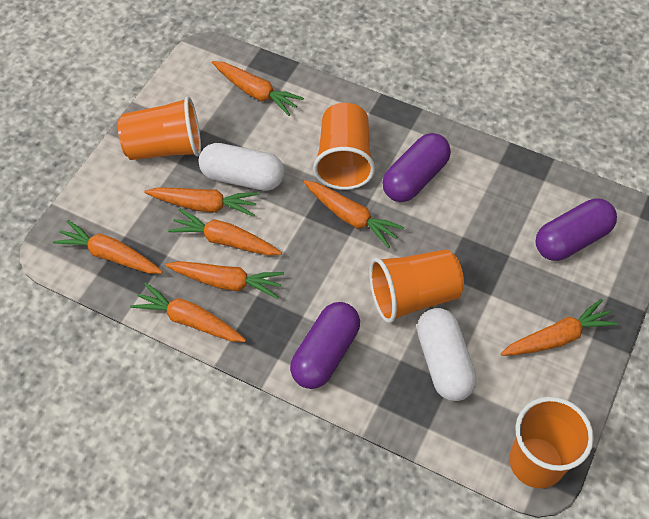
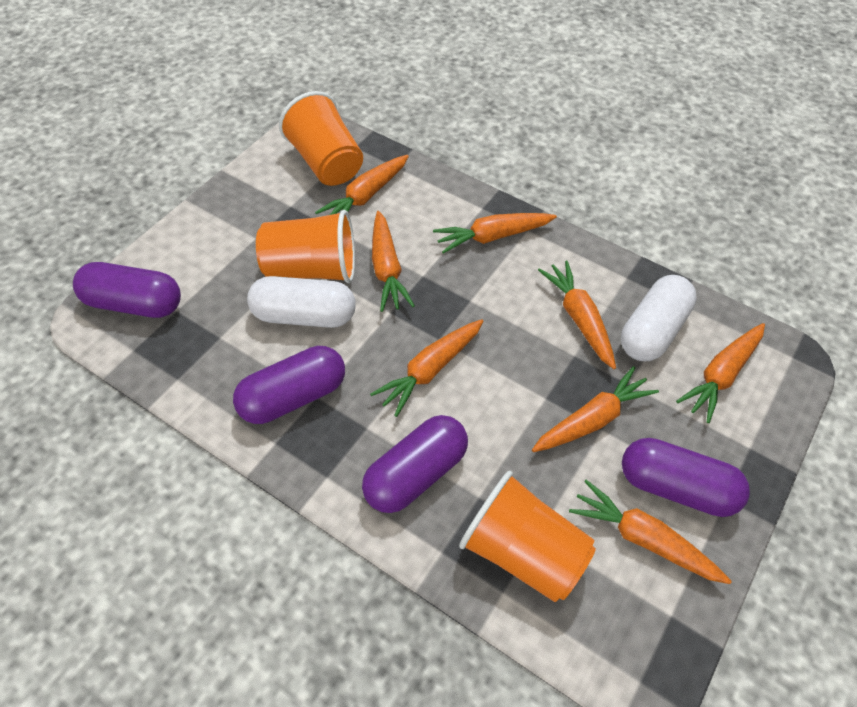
orange cup: 4 -> 3
purple capsule: 3 -> 4

